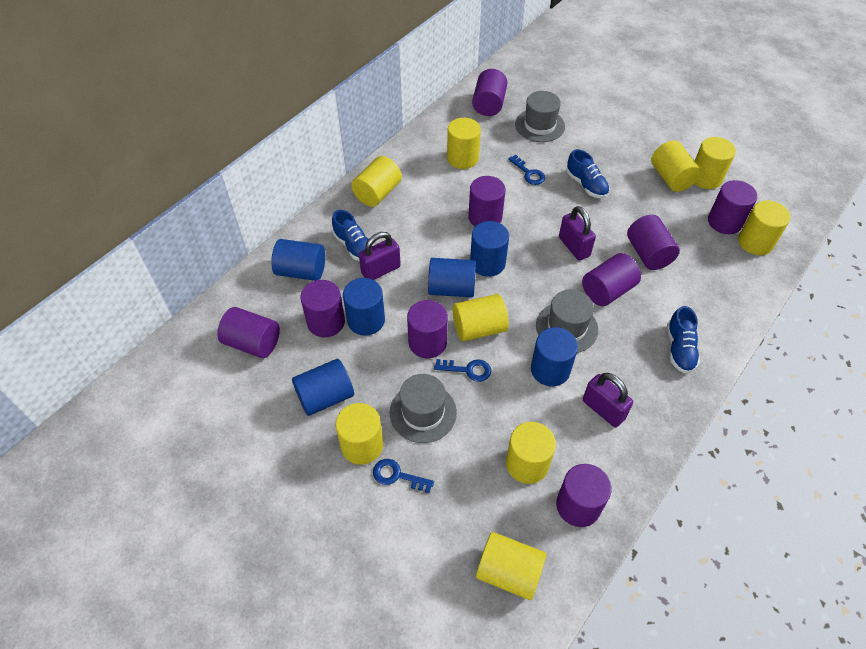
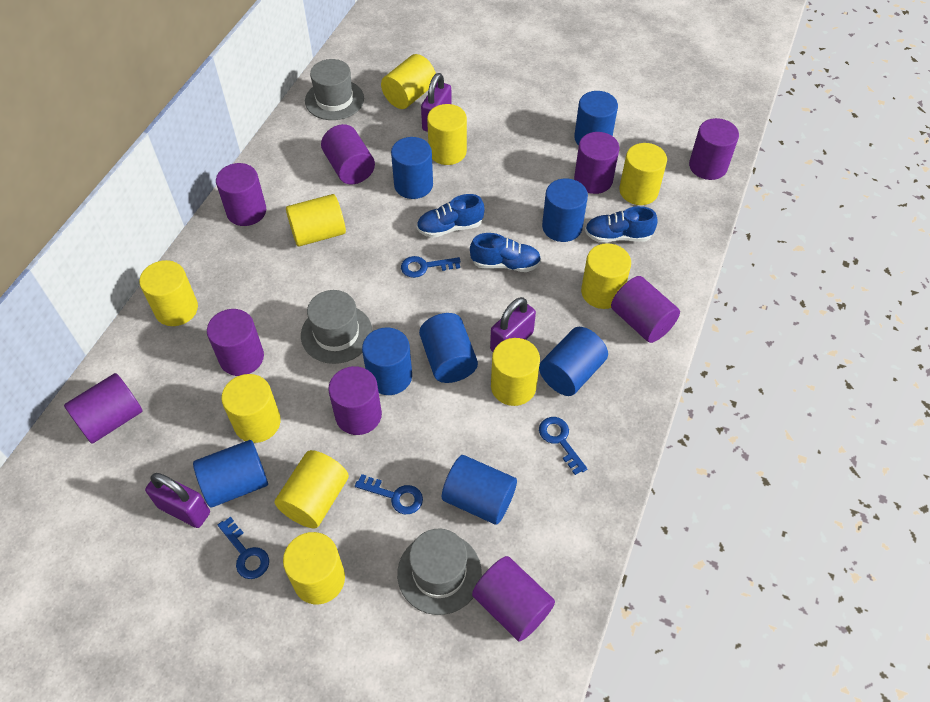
blue cylinder: 6 -> 8
blue key: 3 -> 4
yellow cylinder: 9 -> 10

